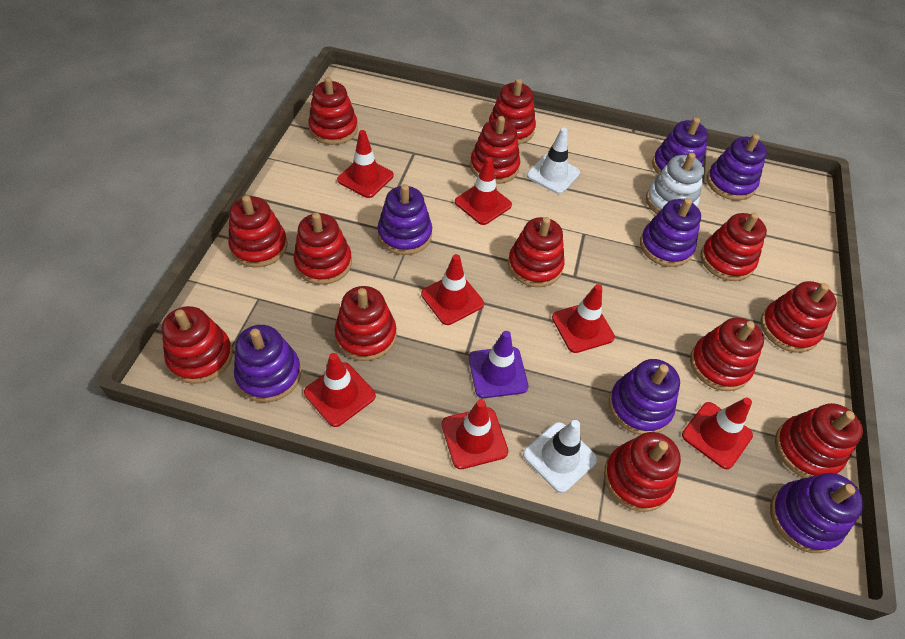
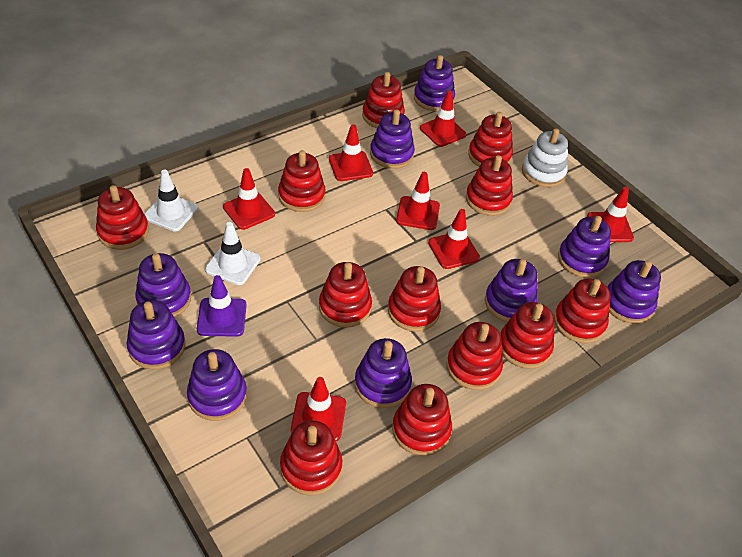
purple stacking toy: 7 -> 9
red stacking toy: 13 -> 12

